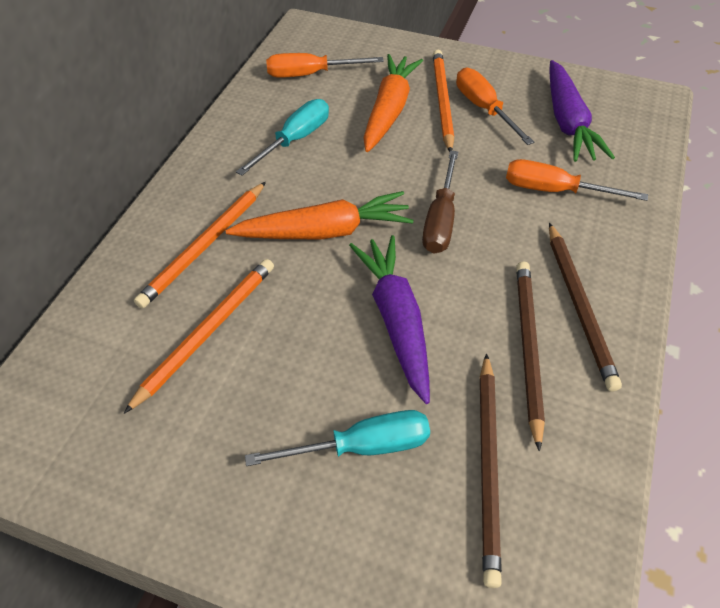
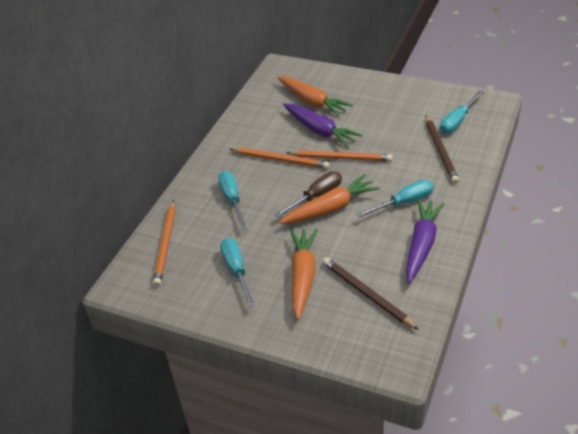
brown pencil: 3 -> 2
orange carrot: 2 -> 3
orange screwdriver: 3 -> 0
turquoise screwdriver: 2 -> 4

